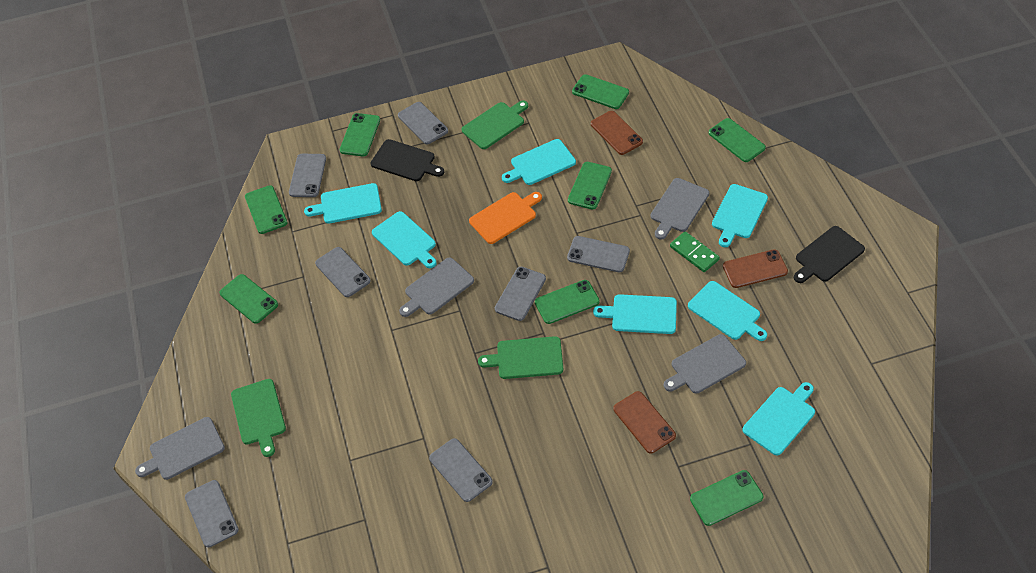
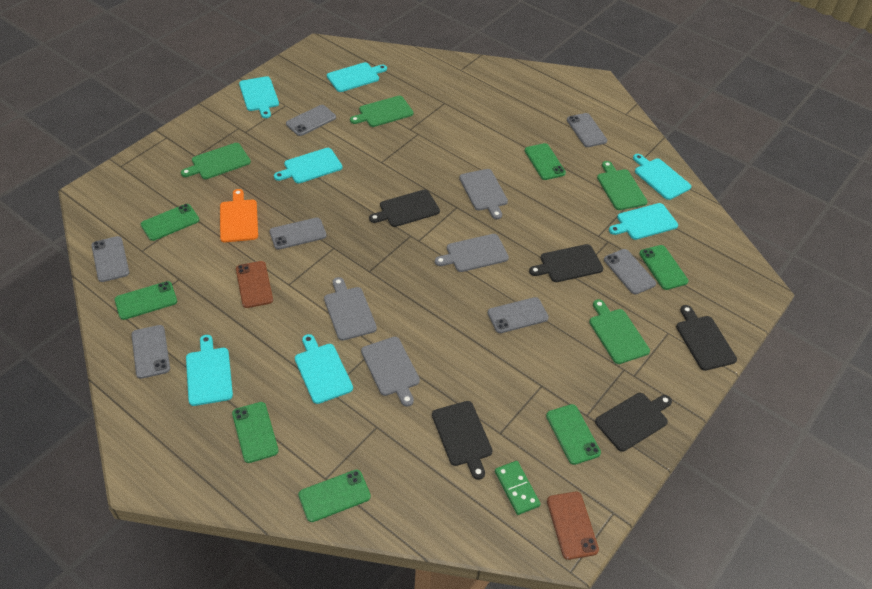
black cutting board: 2 -> 5
brown phone: 3 -> 2
green cutting board: 3 -> 4
green phone: 8 -> 7

